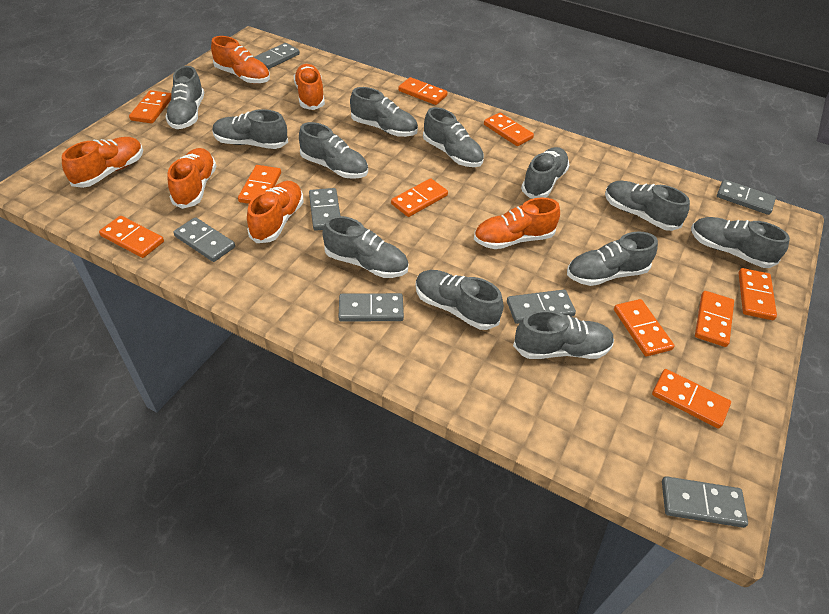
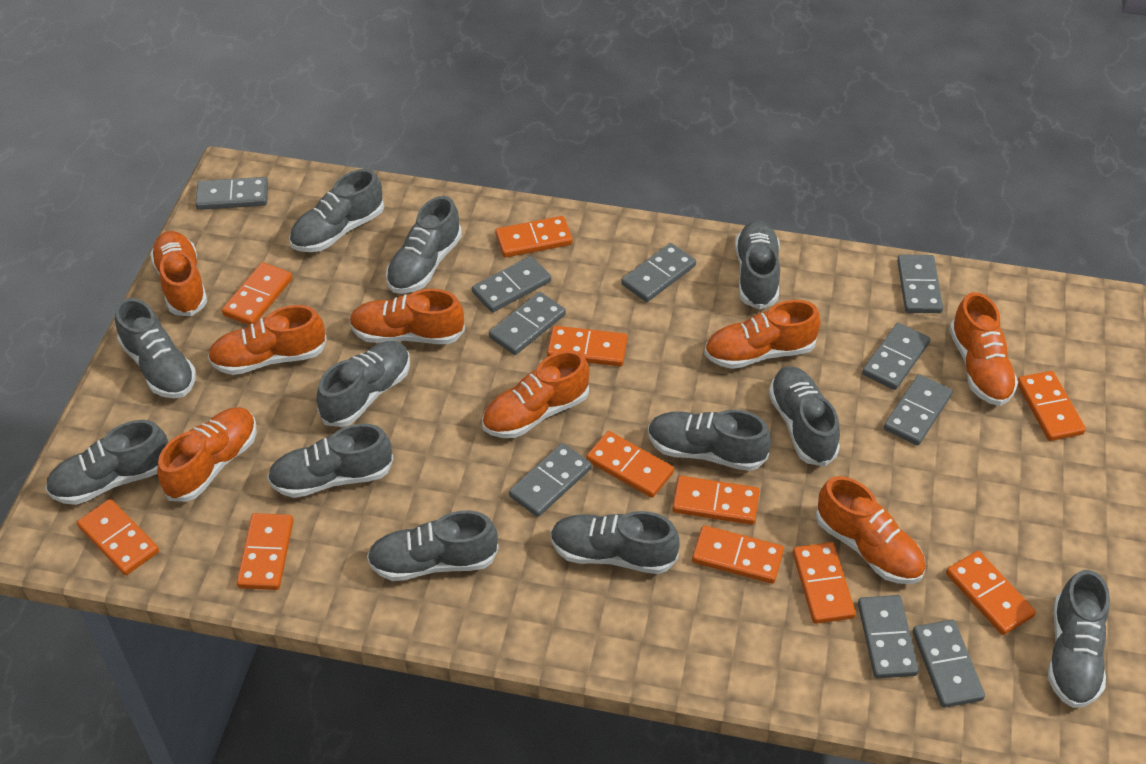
grey domino: 7 -> 10
orange domino: 10 -> 11
orange shoe: 6 -> 8

